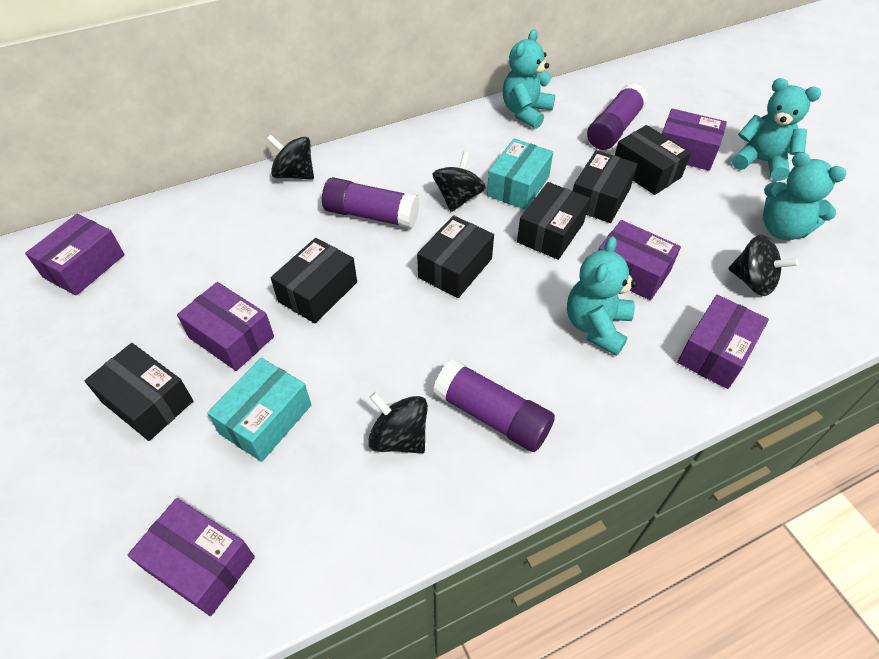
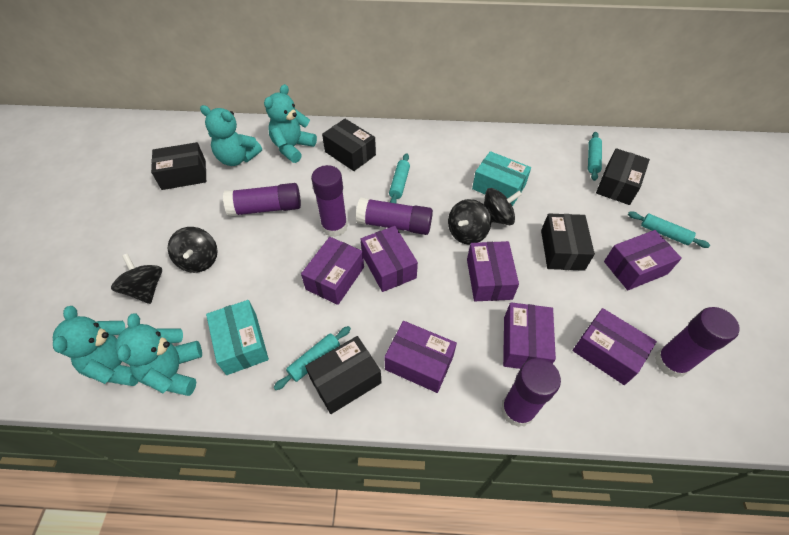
black box: 6 -> 5
purple box: 6 -> 7
purple glue stick: 3 -> 5
turquoise rolling pin: 0 -> 4

